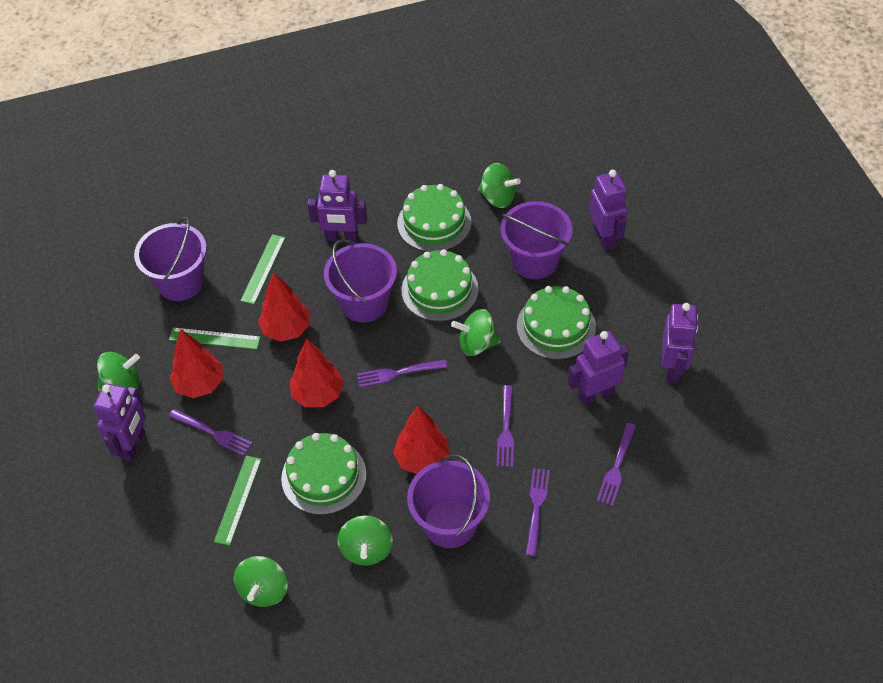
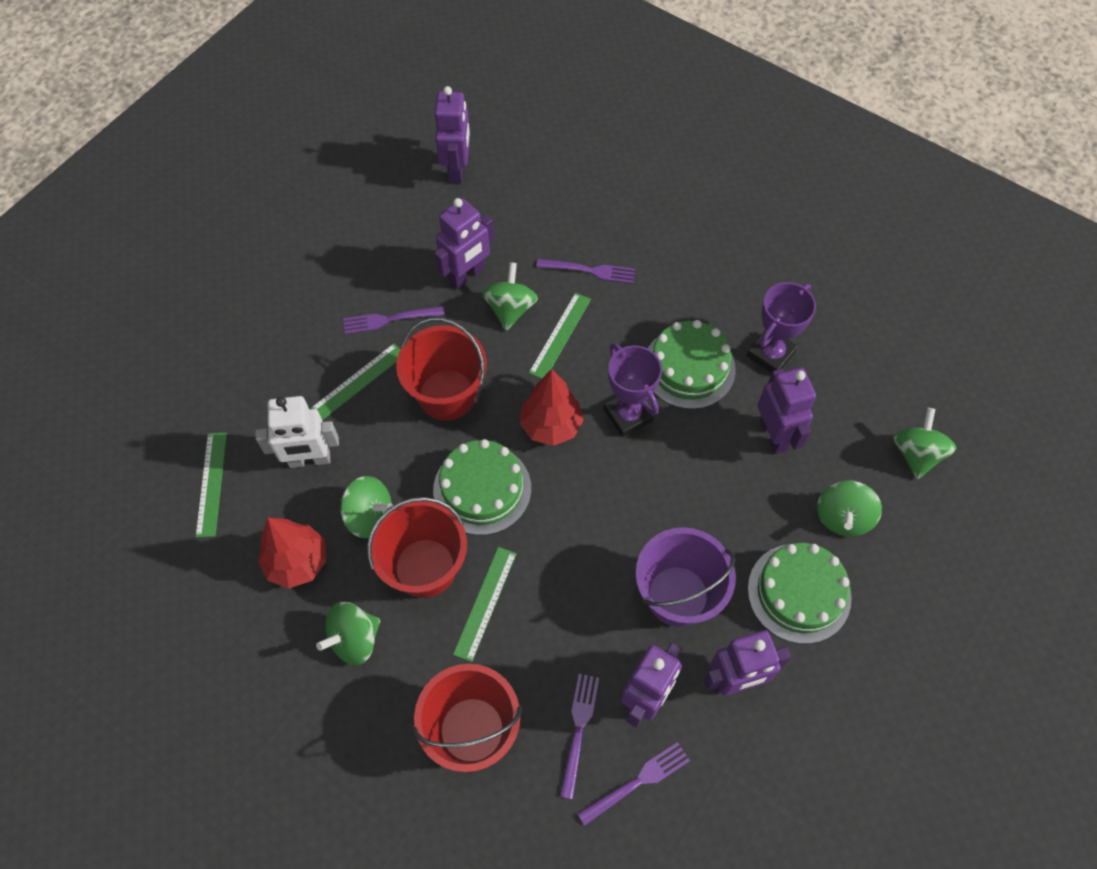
green cake: 4 -> 3
green ruler: 3 -> 4
purple bucket: 4 -> 1
purple fork: 5 -> 4
purple trophy: 0 -> 2
red bucket: 0 -> 3
red tree: 4 -> 2
white robot: 0 -> 1

